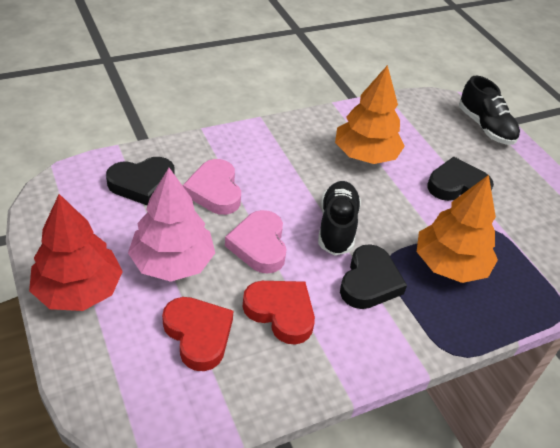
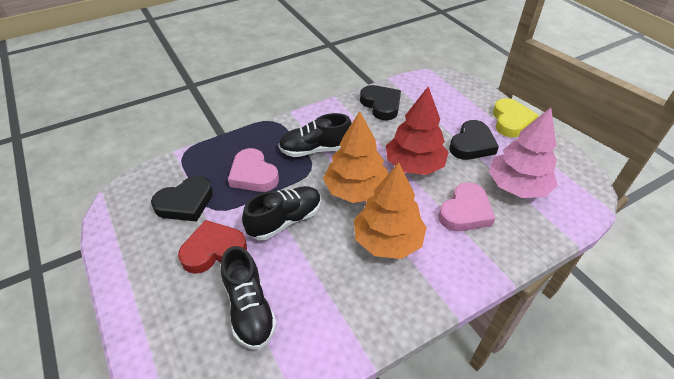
black shoe: 2 -> 3
red heart: 2 -> 1
yellow heart: 0 -> 1

